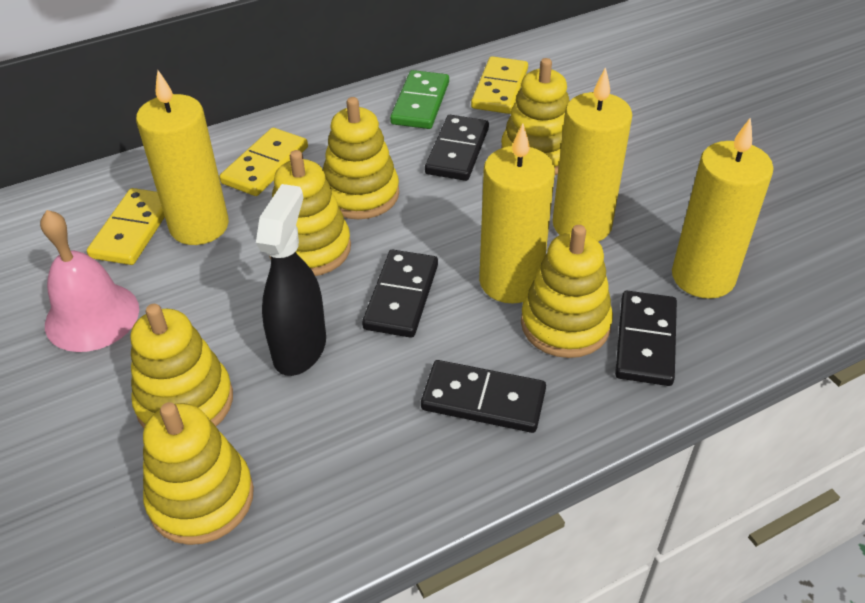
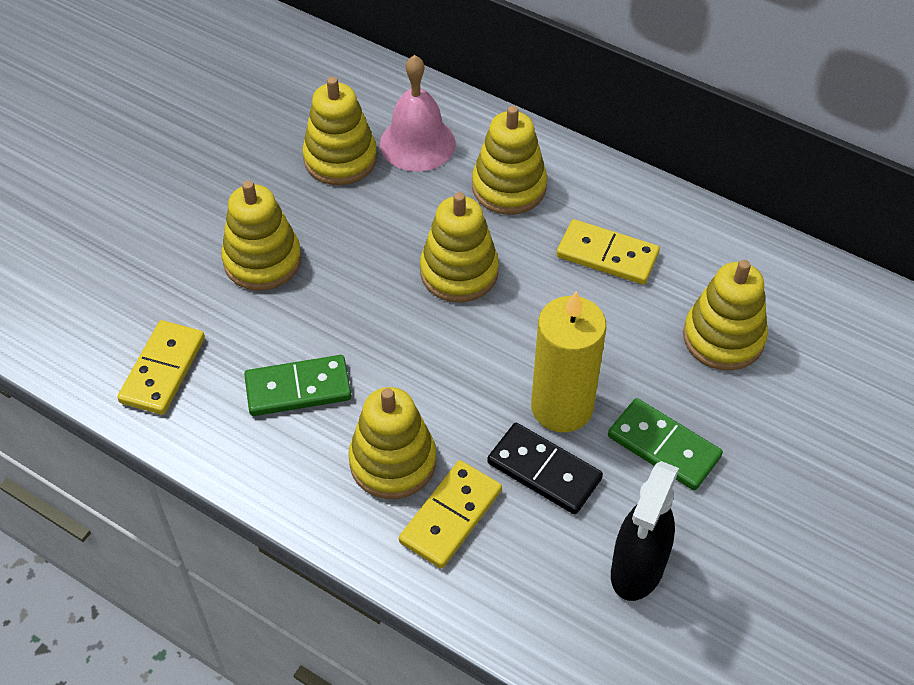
black domino: 4 -> 1
green domino: 1 -> 2
yellow candle: 4 -> 1

